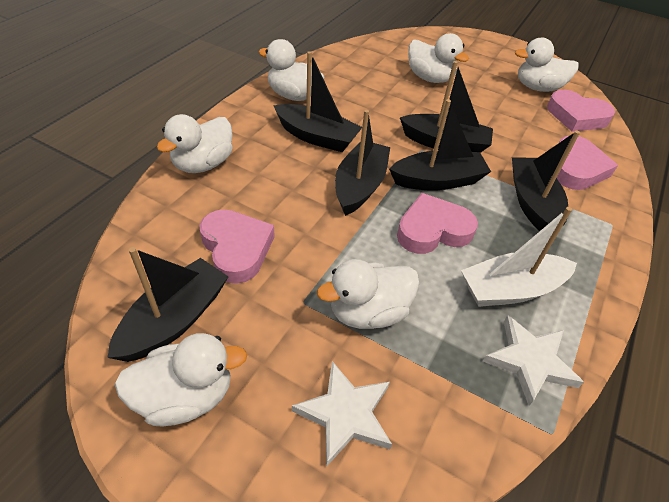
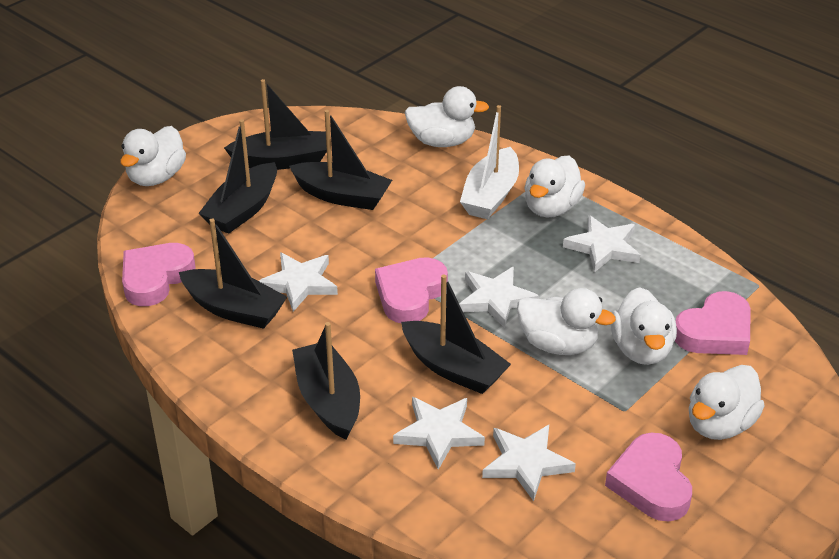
white star: 2 -> 5

